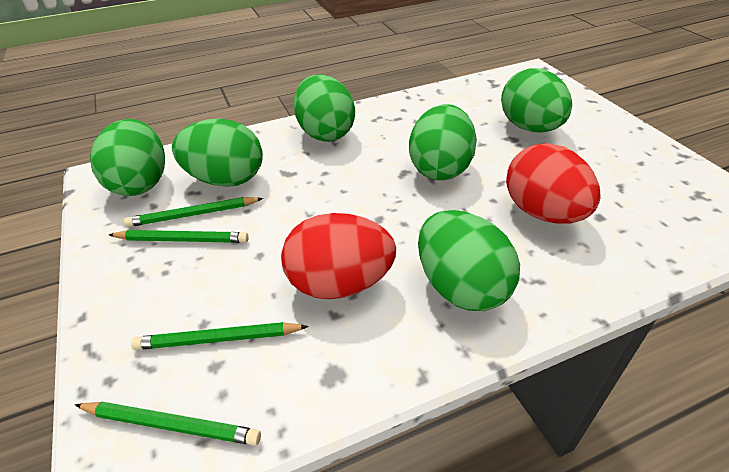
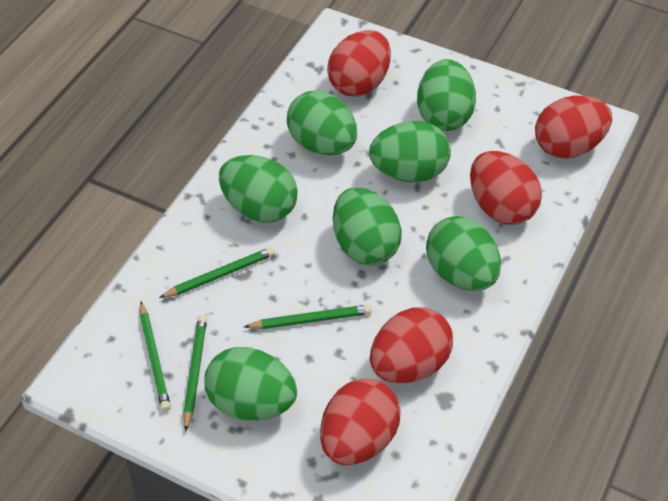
green egg: 6 -> 7
red egg: 2 -> 5

